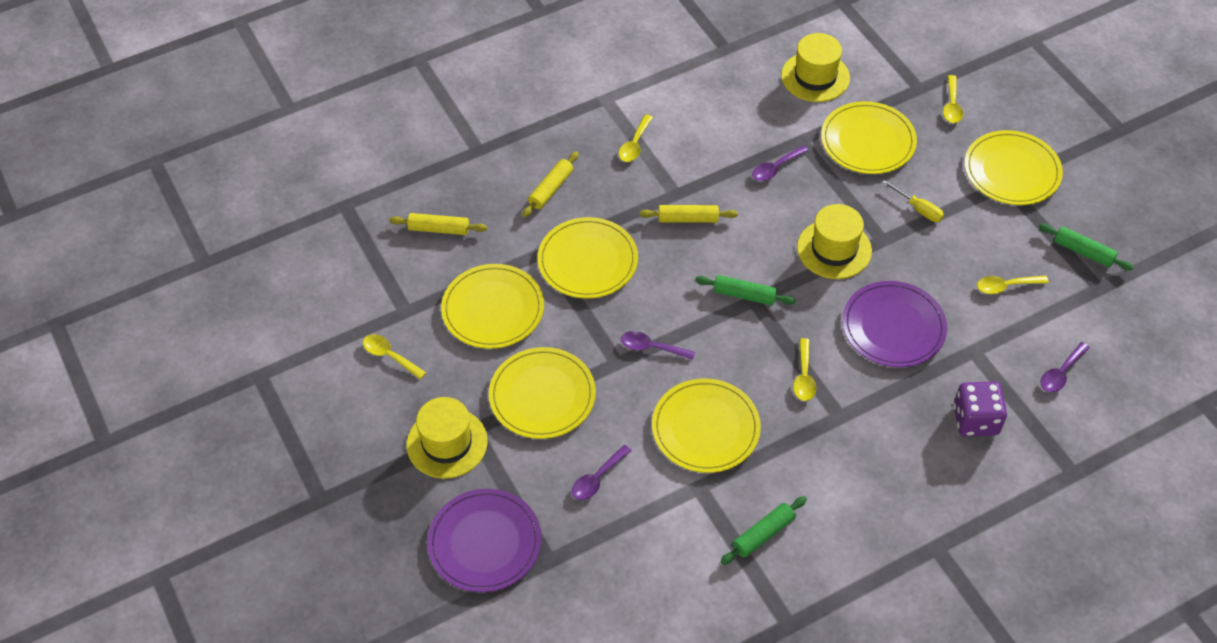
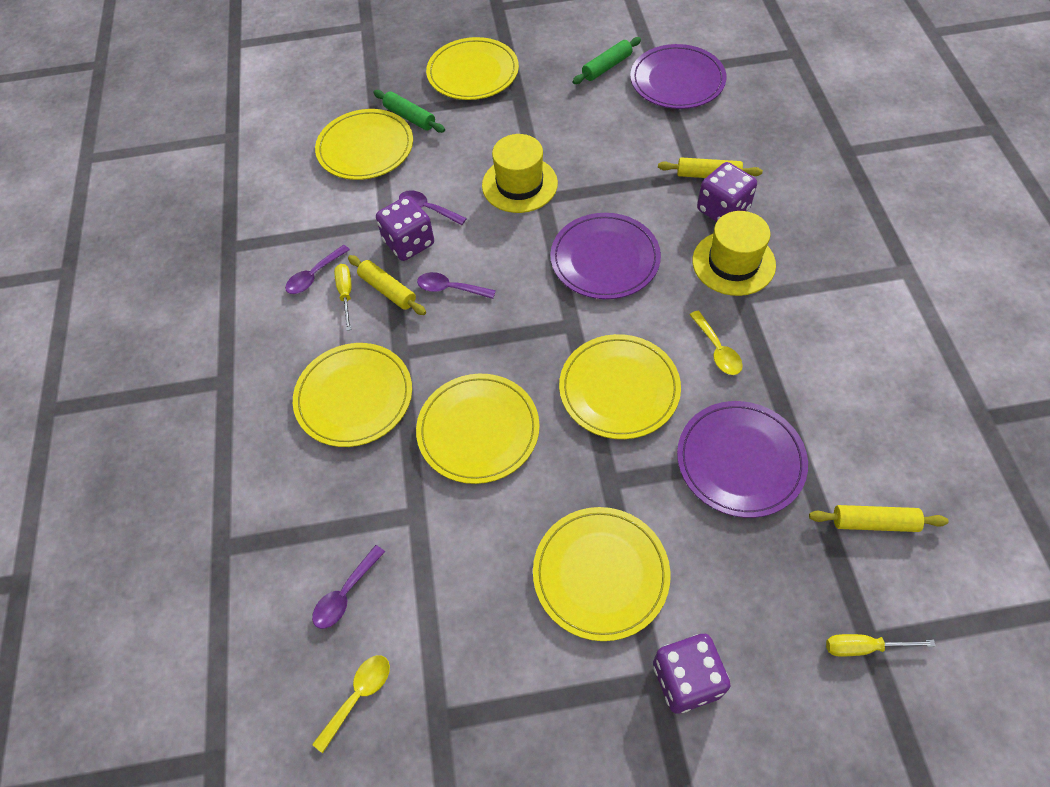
green rolling pin: 3 -> 2
purple dice: 1 -> 3
purple plate: 2 -> 3
yellow hat: 3 -> 2
yellow screwdriver: 1 -> 2
yellow spoon: 5 -> 2

